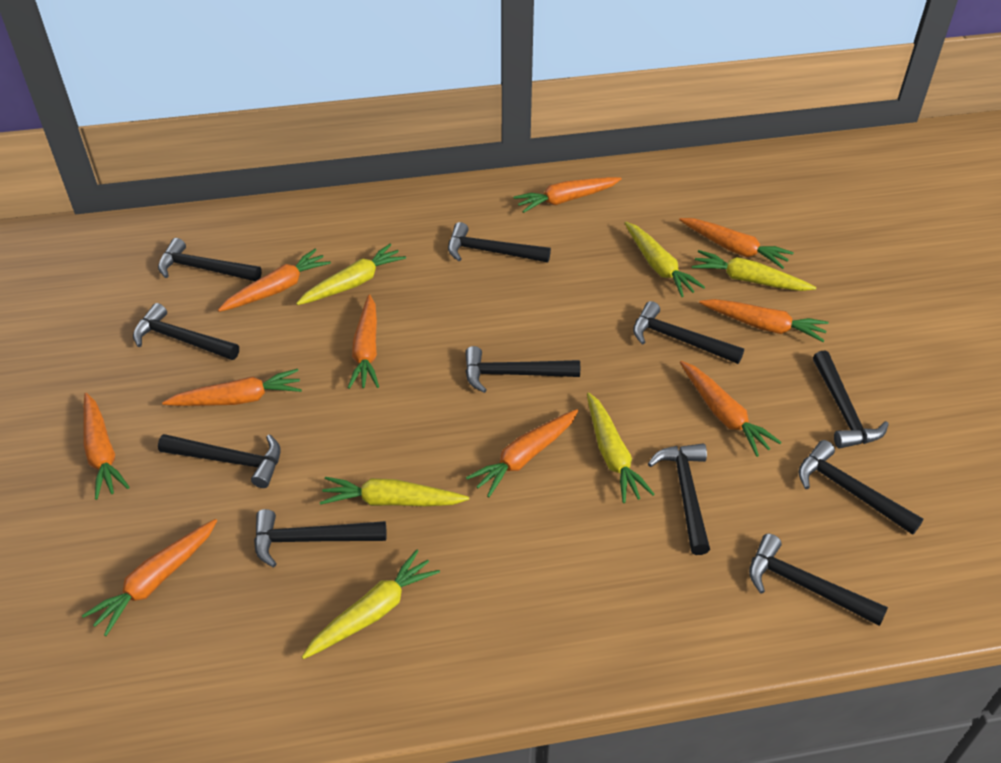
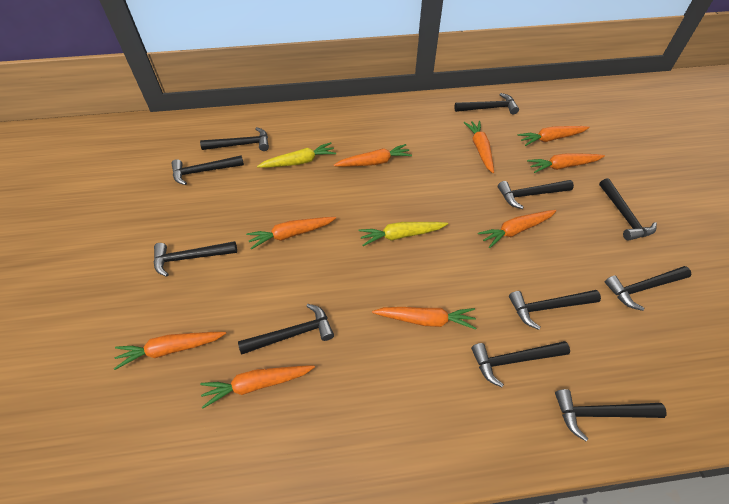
orange carrot: 10 -> 9
yellow carrot: 6 -> 2

